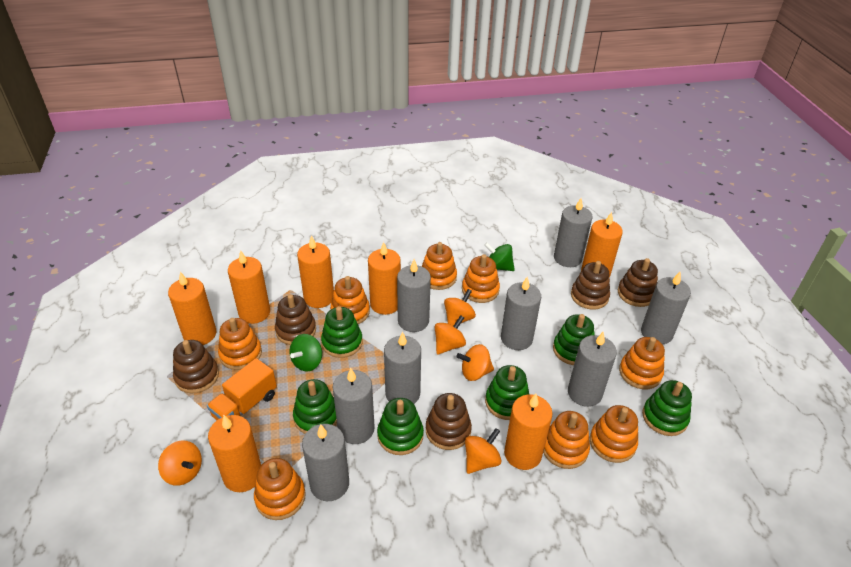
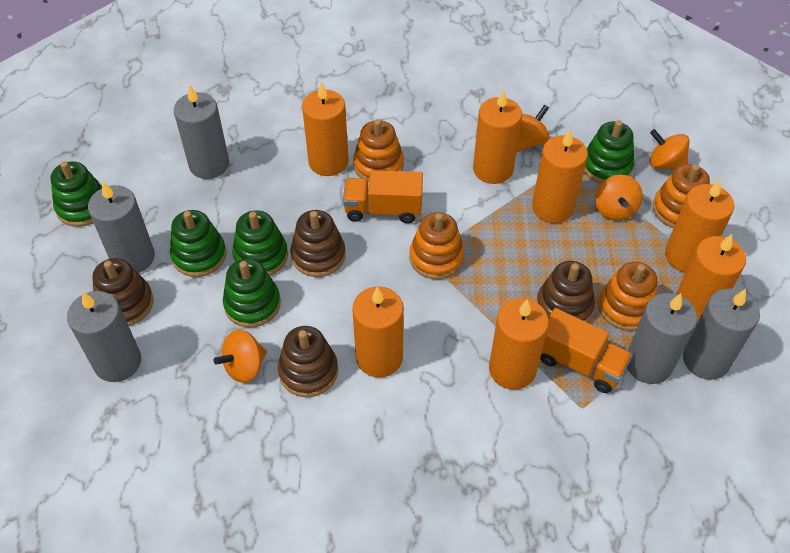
brown stacking toy: 5 -> 4
green spinning top: 2 -> 0
green stacking toy: 6 -> 5
grey candle: 8 -> 5
orange spinning top: 5 -> 4
orange stacking toy: 8 -> 4
orange truck: 1 -> 2

